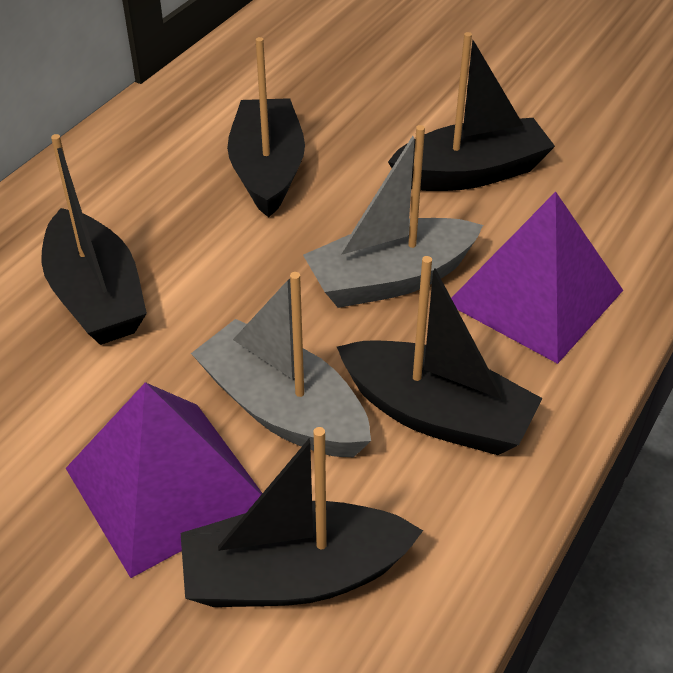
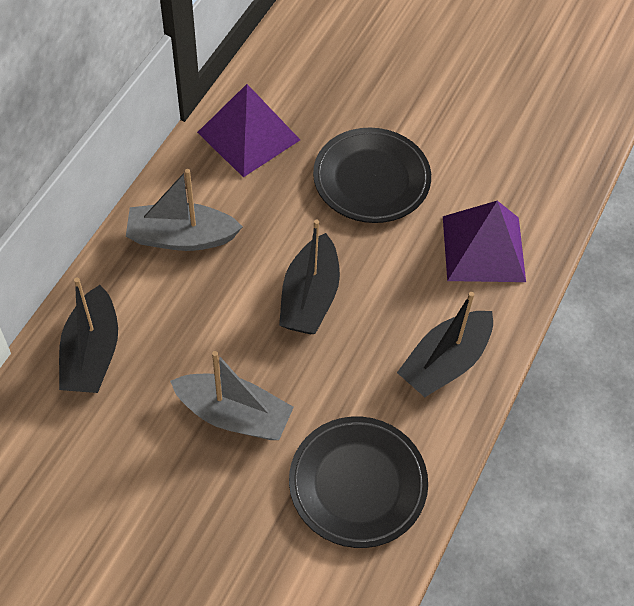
black boat: 5 -> 3
black plate: 0 -> 2

